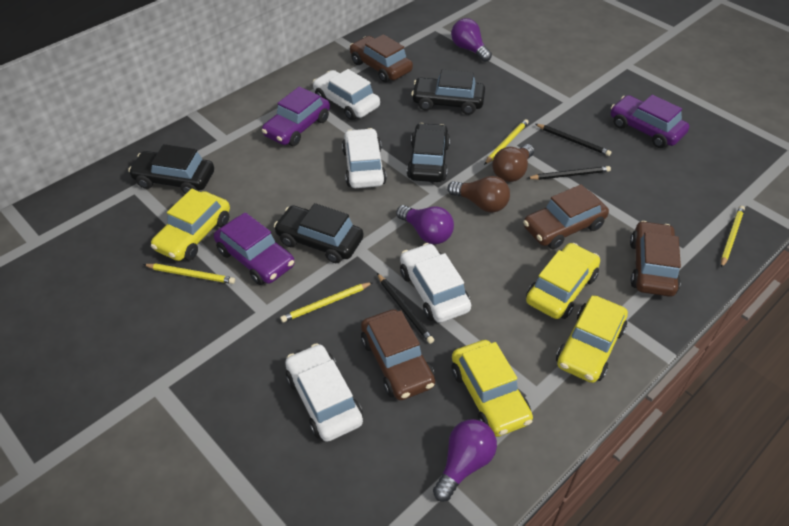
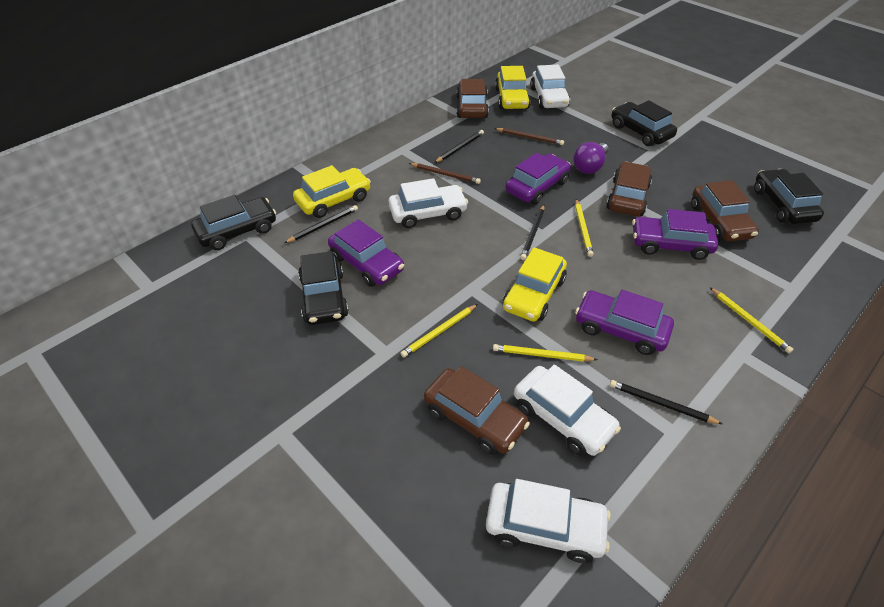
black pencil: 3 -> 4
brown light bulb: 2 -> 0
brown pencil: 0 -> 2
purple car: 3 -> 4
purple light bulb: 3 -> 1
yellow car: 4 -> 3

